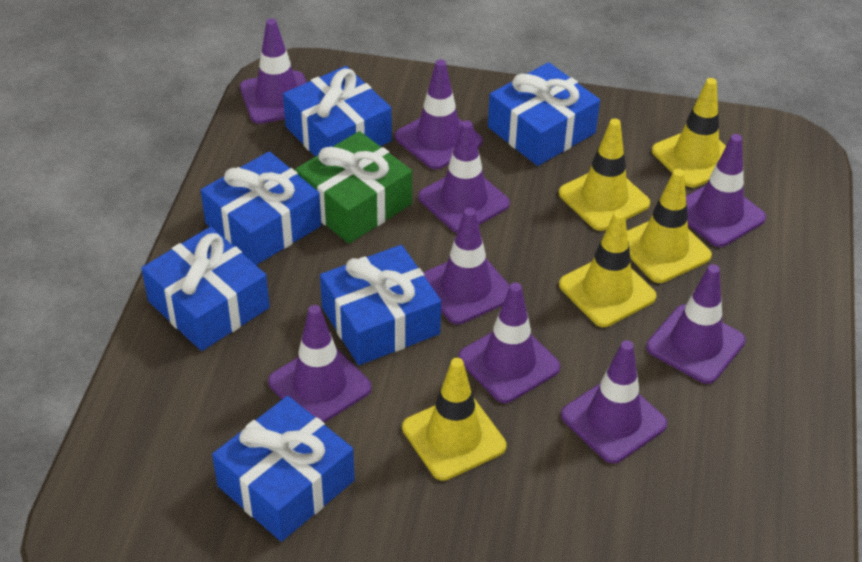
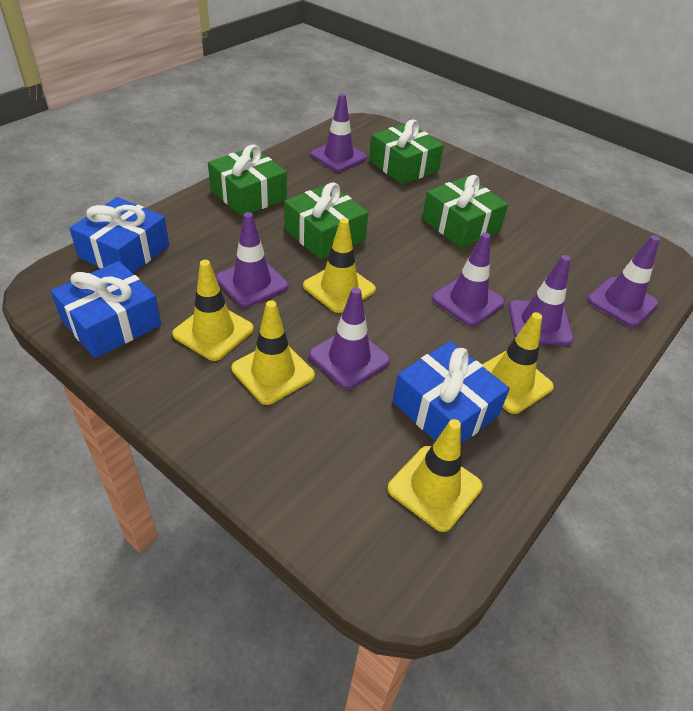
blue gift: 6 -> 3
green gift: 1 -> 4
purple traffic cone: 9 -> 6

